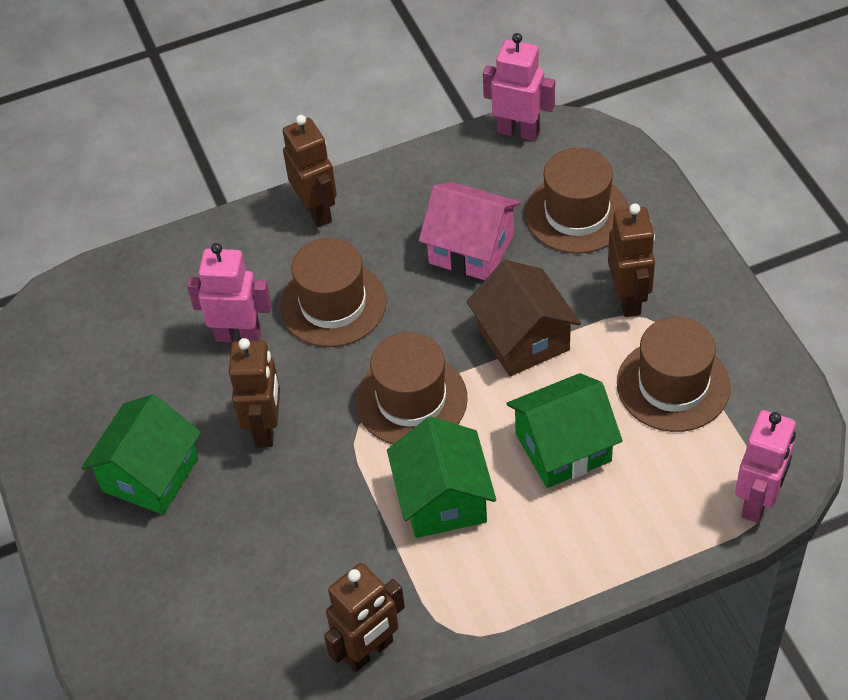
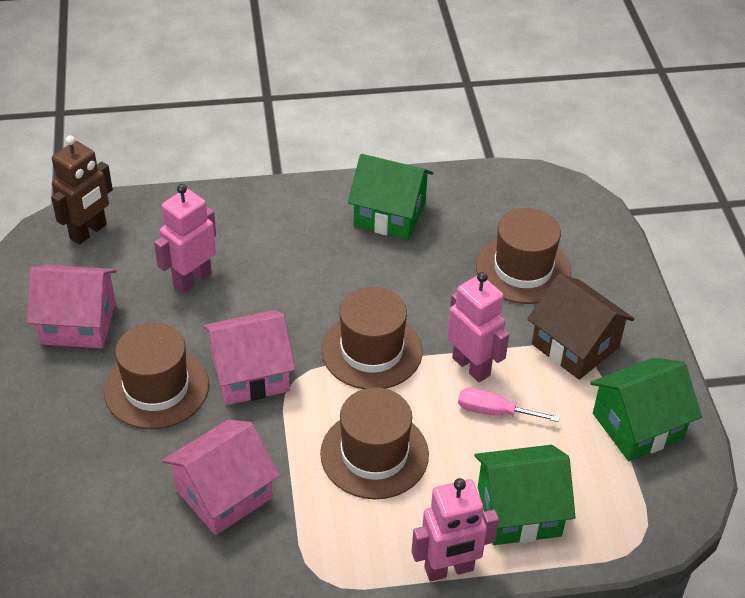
brown robot: 4 -> 1
pink house: 1 -> 3
pink screwdriver: 0 -> 1

